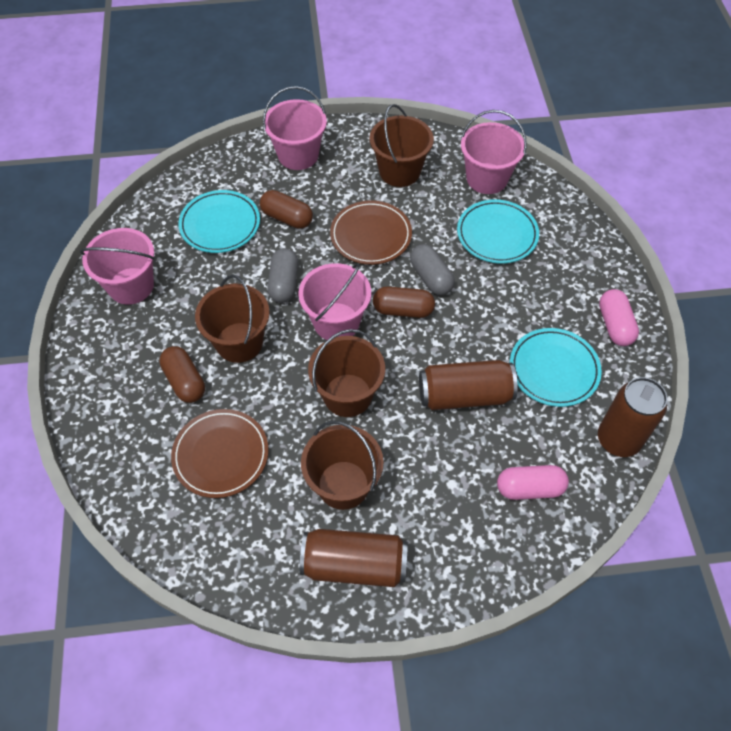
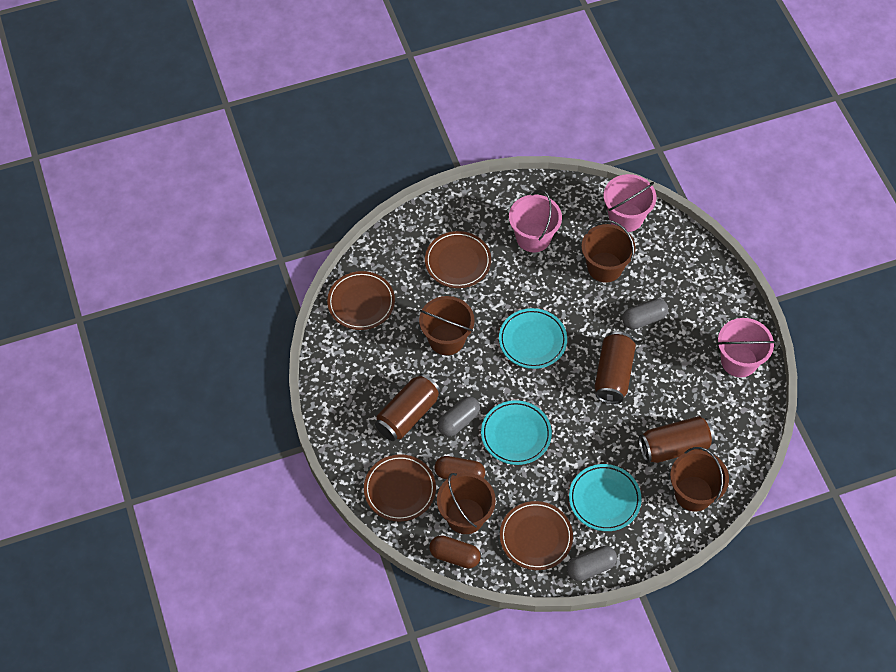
brown capsule: 3 -> 2
brown plate: 2 -> 4
grey capsule: 2 -> 3
pink bucket: 4 -> 3
pink capsule: 2 -> 0

